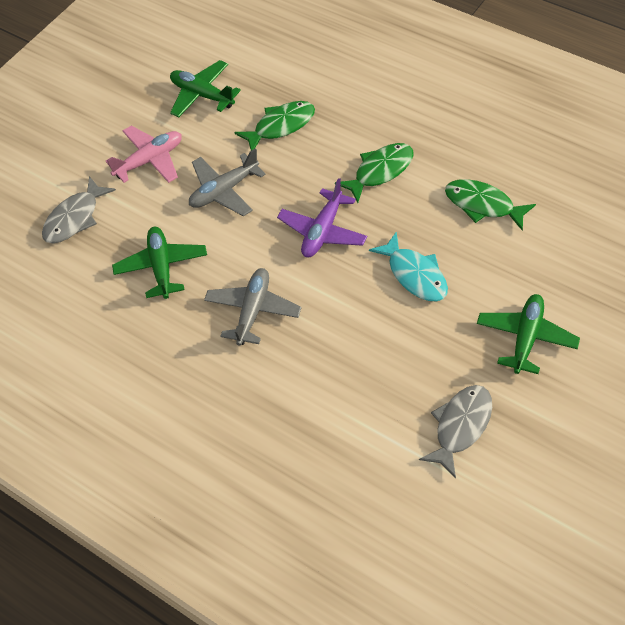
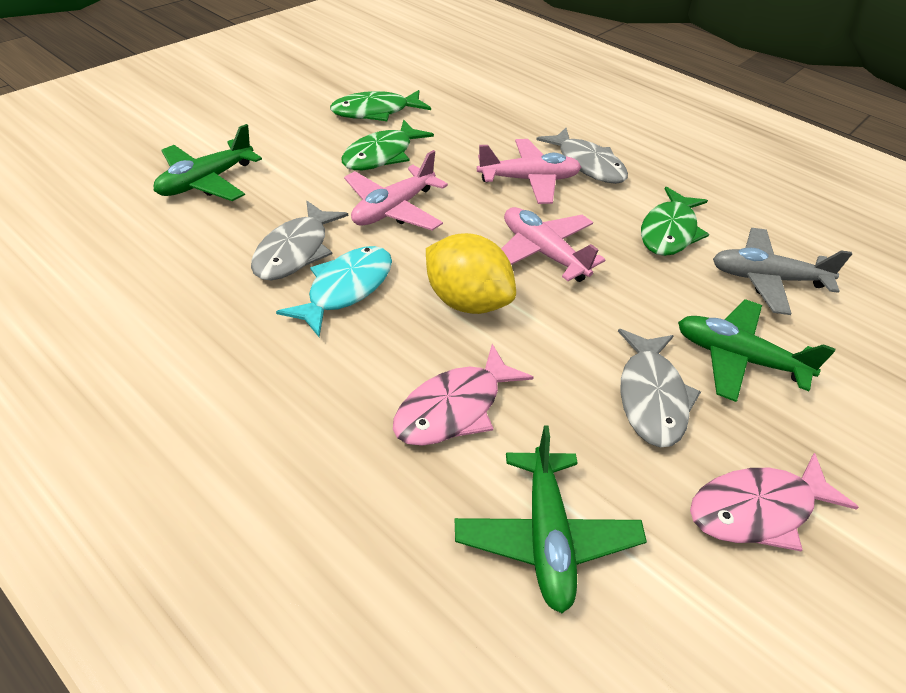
grey fish: 2 -> 3
grey plane: 2 -> 1
pink fish: 0 -> 2
pink plane: 1 -> 3
purple plane: 1 -> 0
yellow lemon: 0 -> 1

